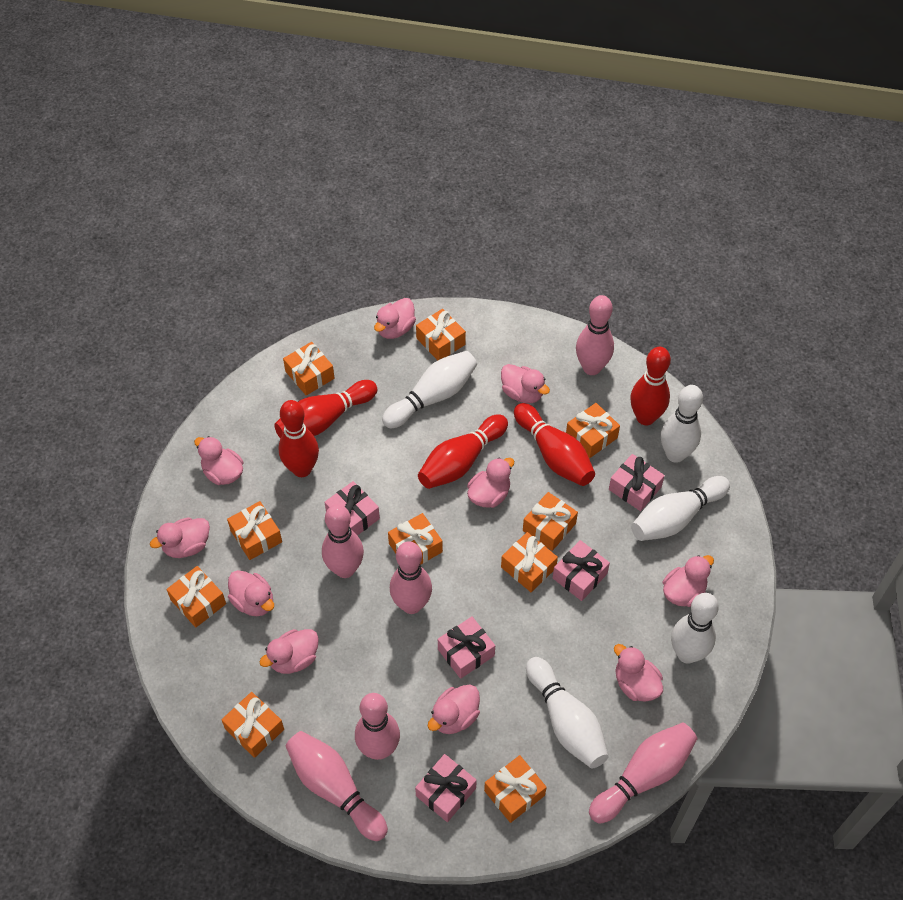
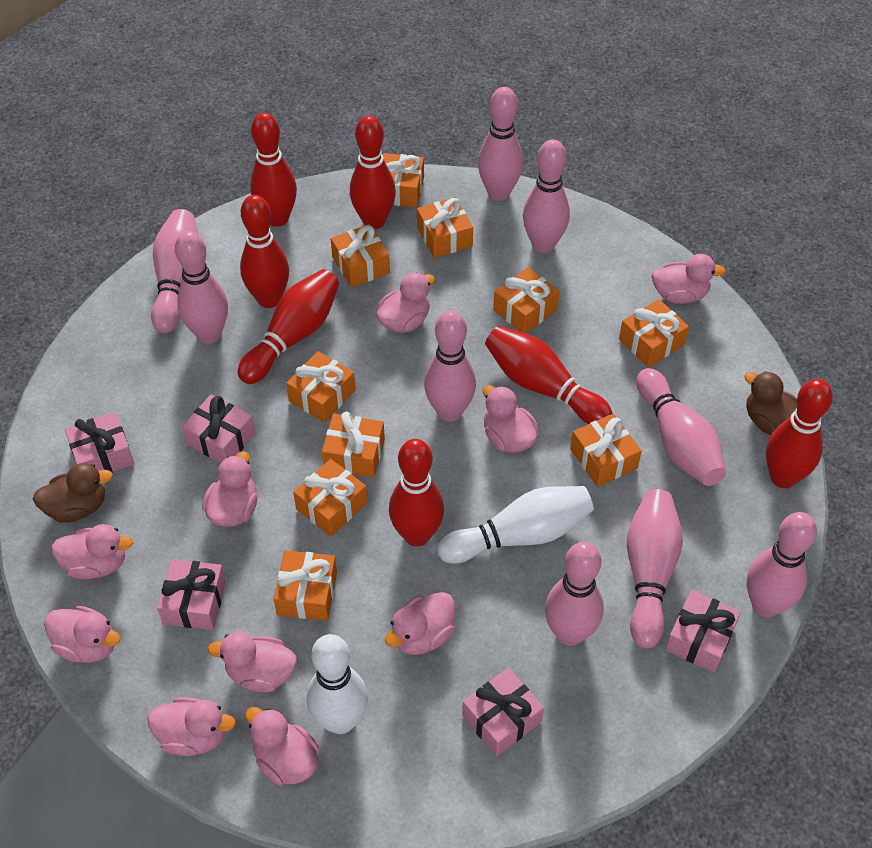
brown duck: 0 -> 2
pink bowling pin: 6 -> 9
red bowling pin: 5 -> 7
white bowling pin: 5 -> 2

